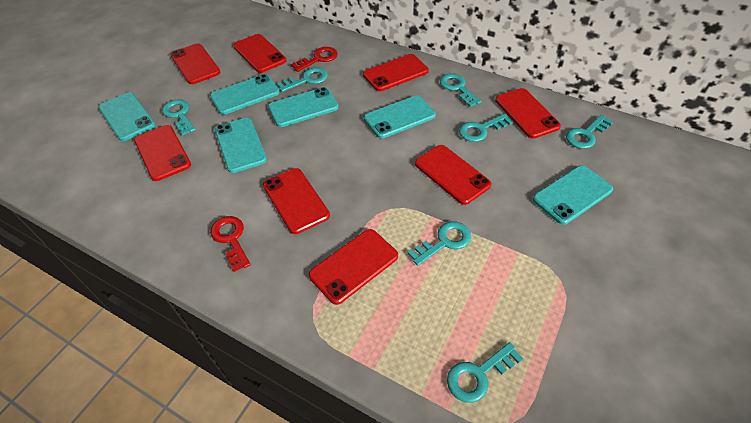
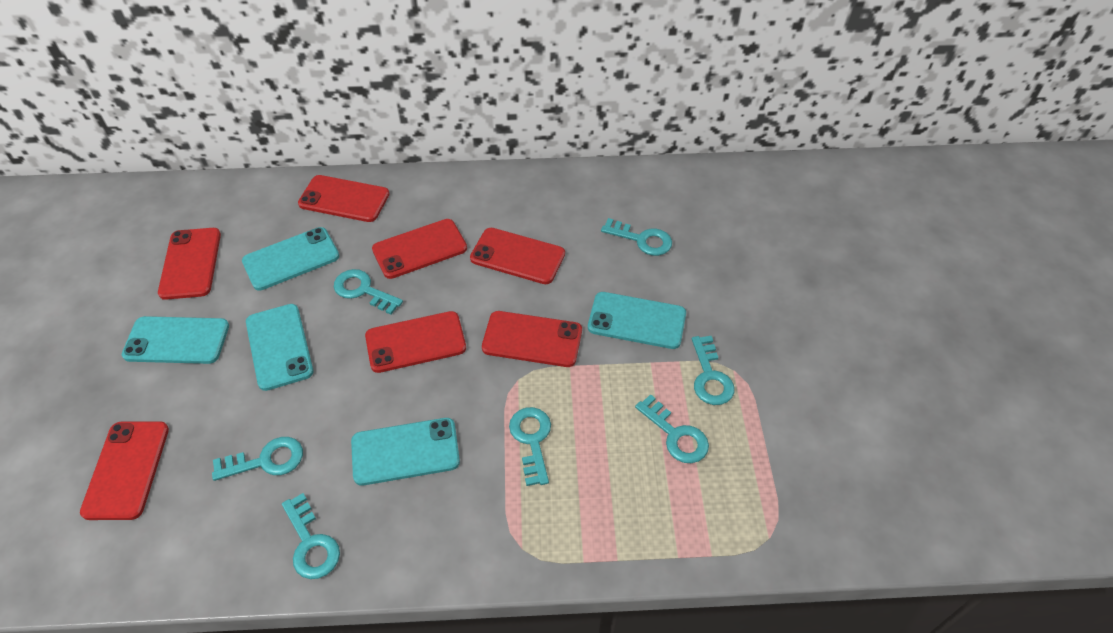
red key: 2 -> 0
red phone: 8 -> 7
turquoise phone: 6 -> 5

